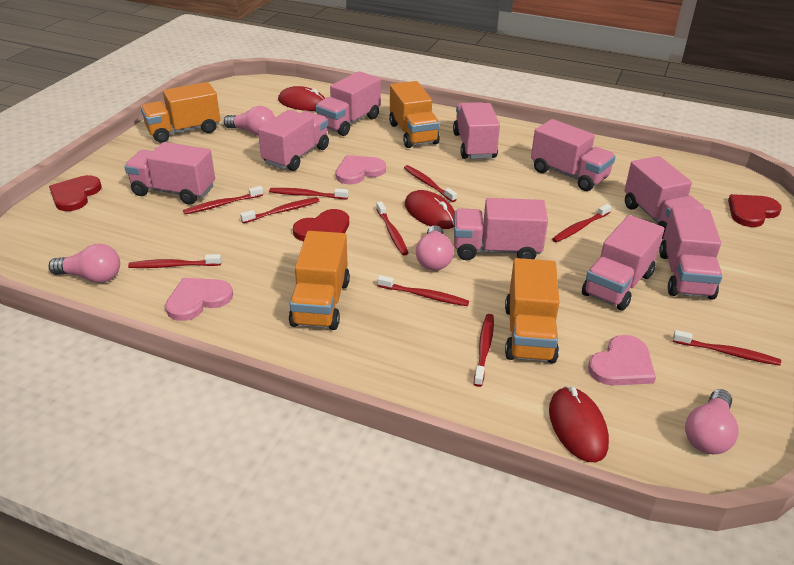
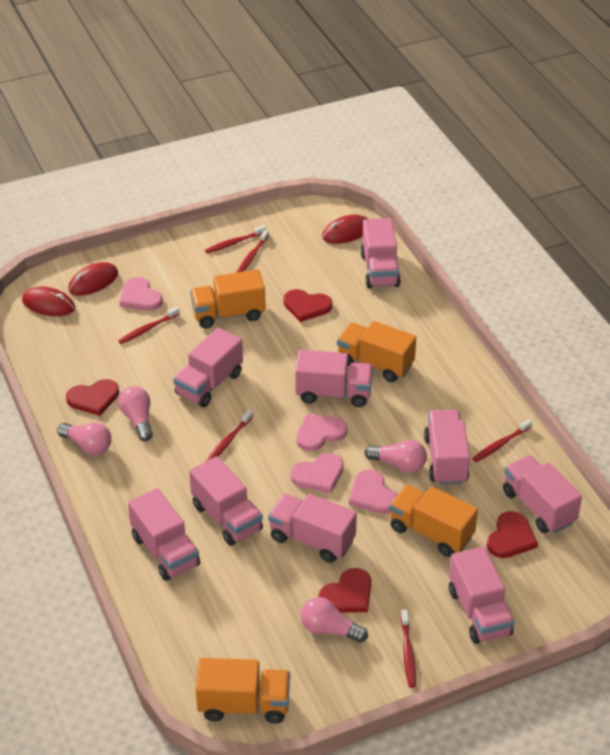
pink heart: 3 -> 4
red heart: 3 -> 4
red toothbrush: 10 -> 6

